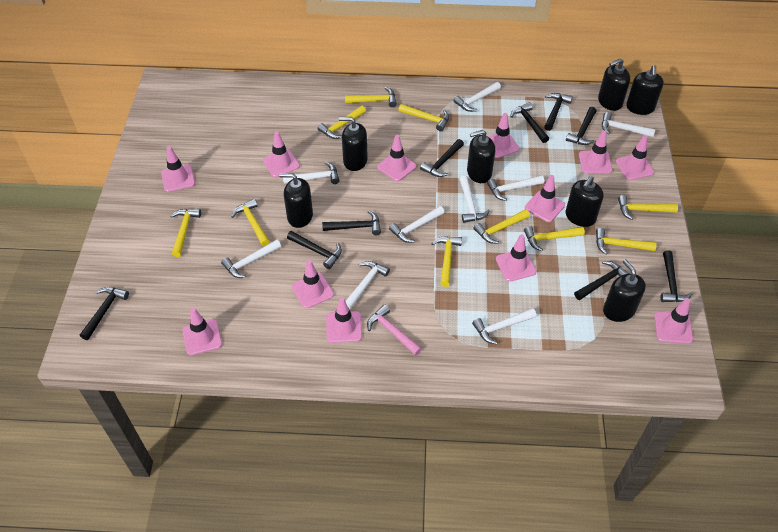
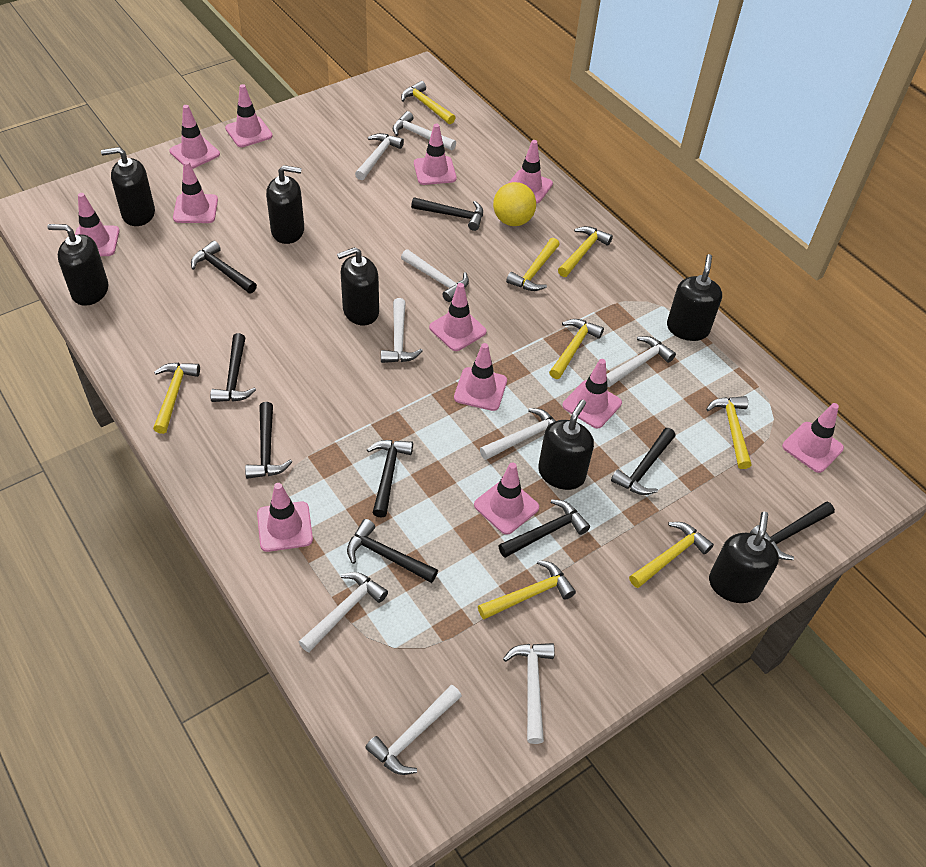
pink hammer: 1 -> 0
yellow ball: 0 -> 1
yellow hammer: 10 -> 8

